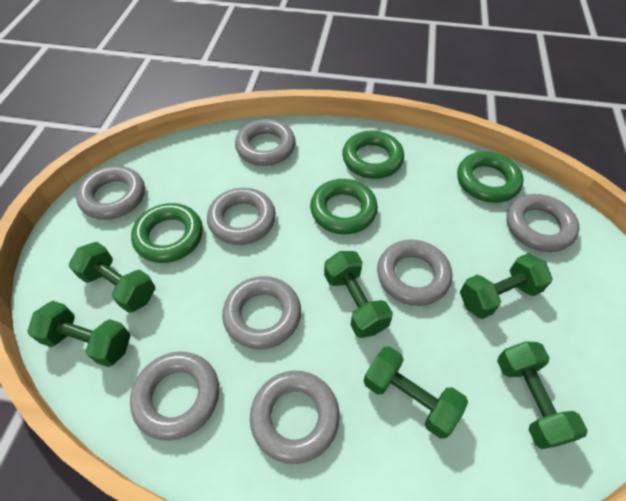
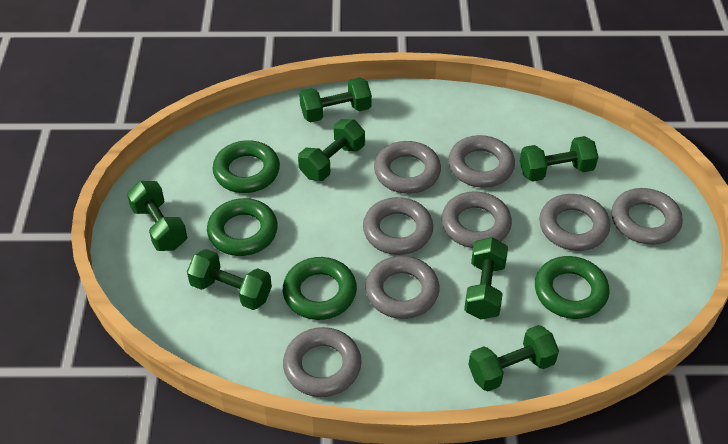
green dumbbell: 6 -> 7

